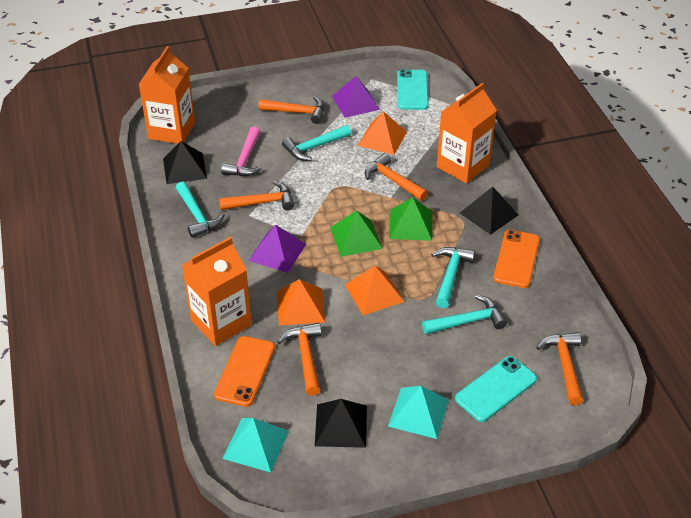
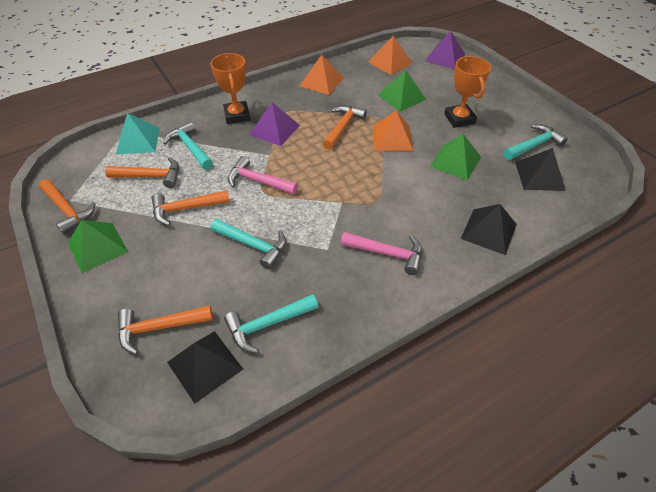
green pyramid: 2 -> 3
orange carton: 3 -> 0
orange phone: 2 -> 0
orange trophy: 0 -> 2
pink hammer: 1 -> 2
turquoise phone: 2 -> 0
turquoise pyramid: 2 -> 1

